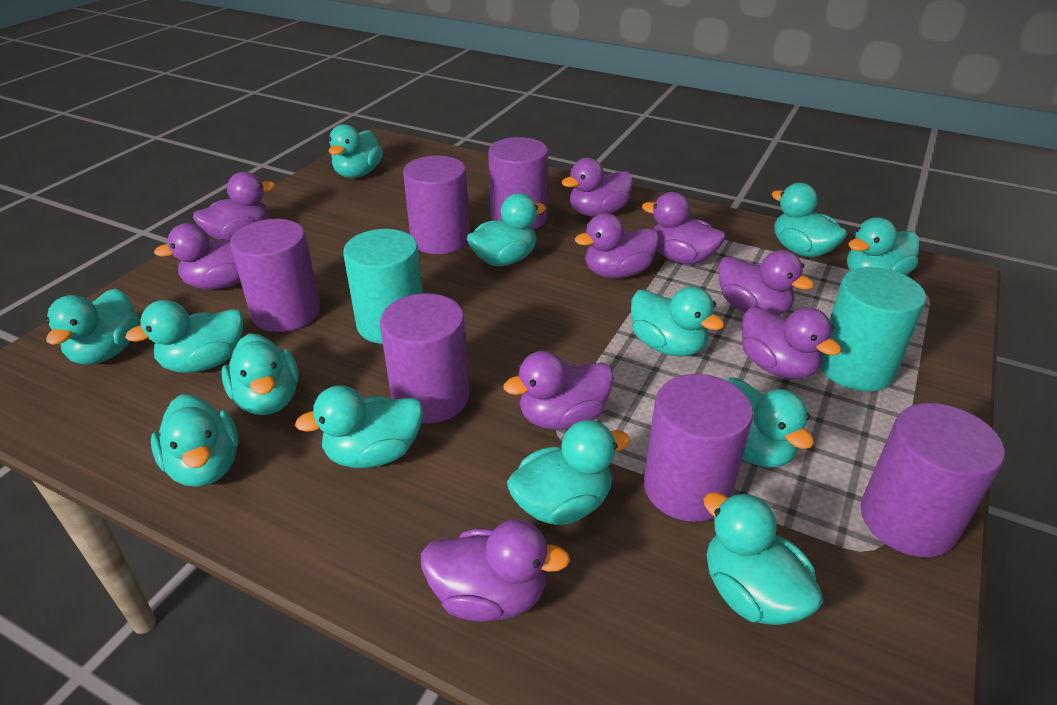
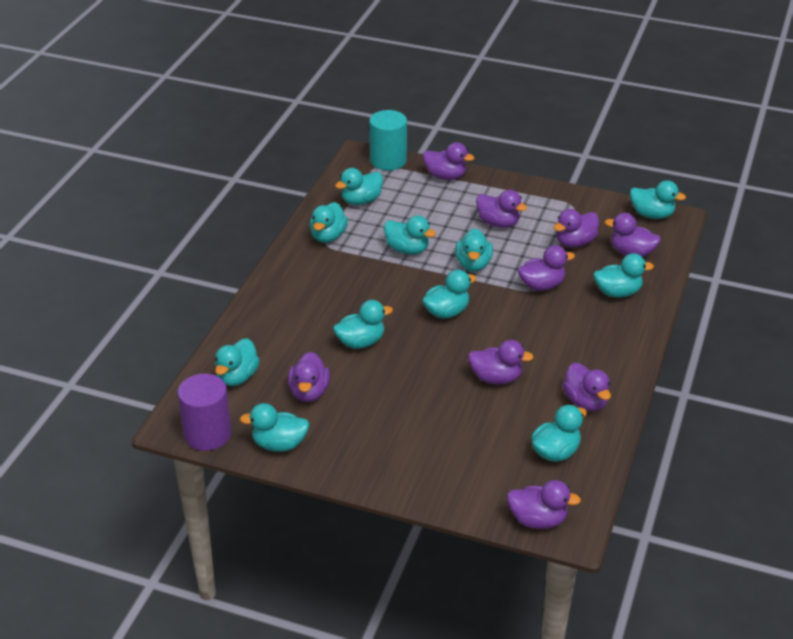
purple cylinder: 6 -> 1
turquoise cylinder: 2 -> 1
turquoise duck: 13 -> 11

